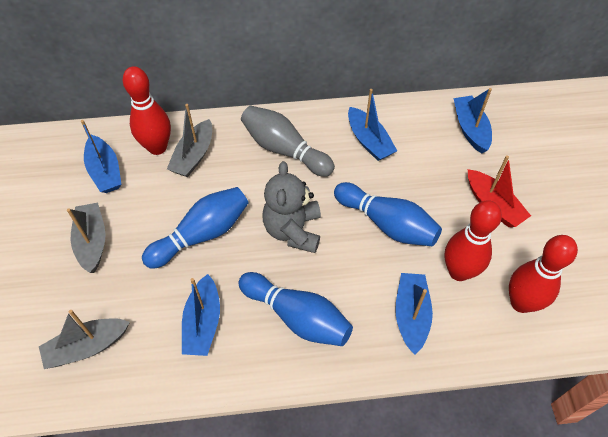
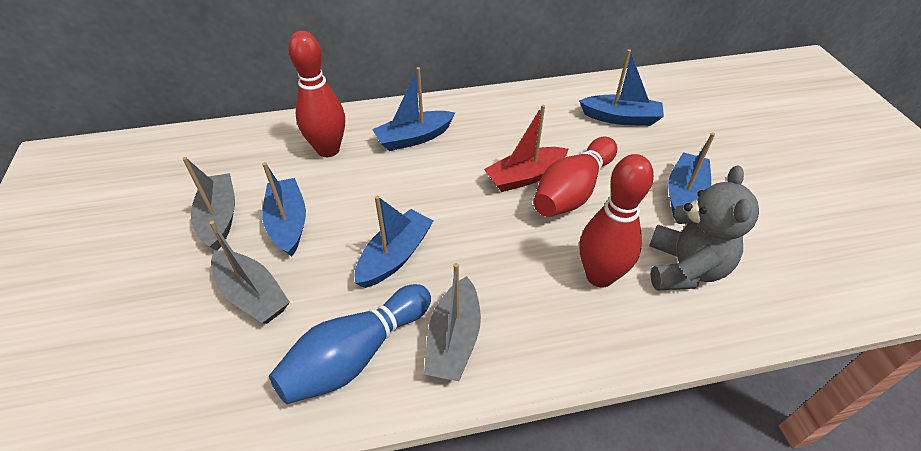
blue bowling pin: 3 -> 1
grey bowling pin: 1 -> 0

